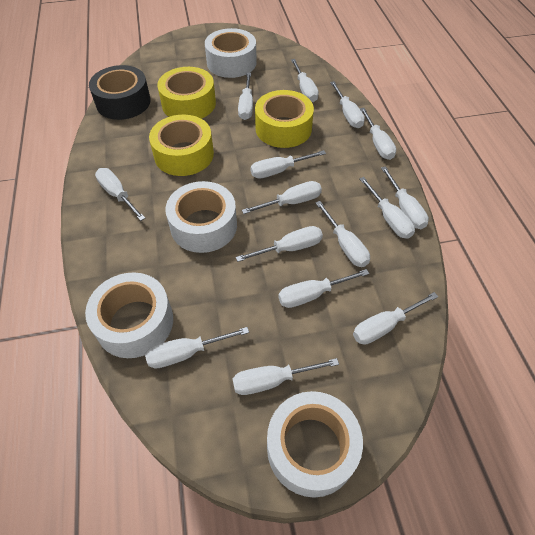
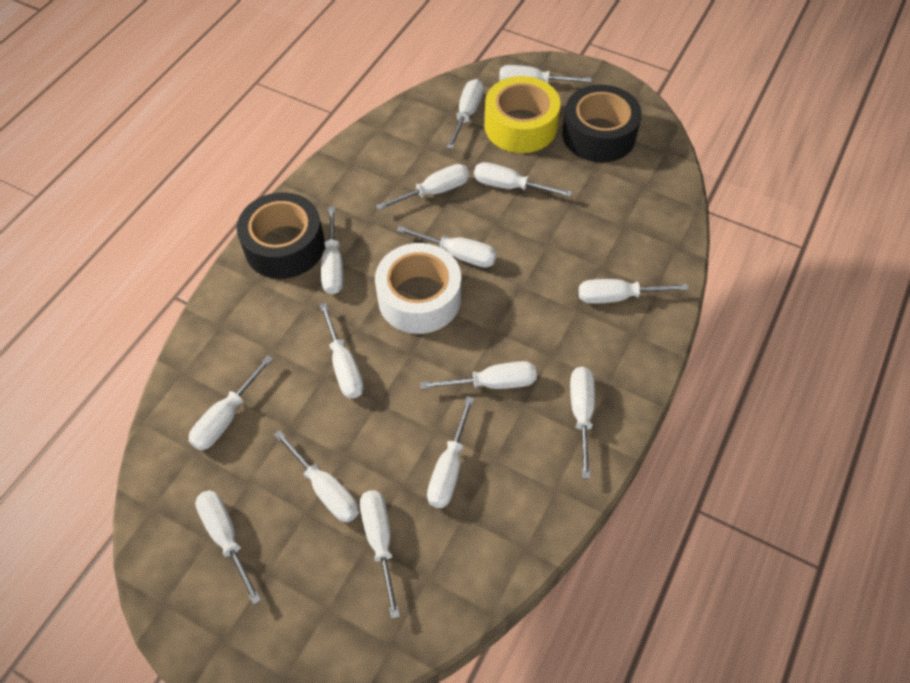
black tape: 1 -> 2
white tape: 4 -> 1
yellow tape: 3 -> 1

